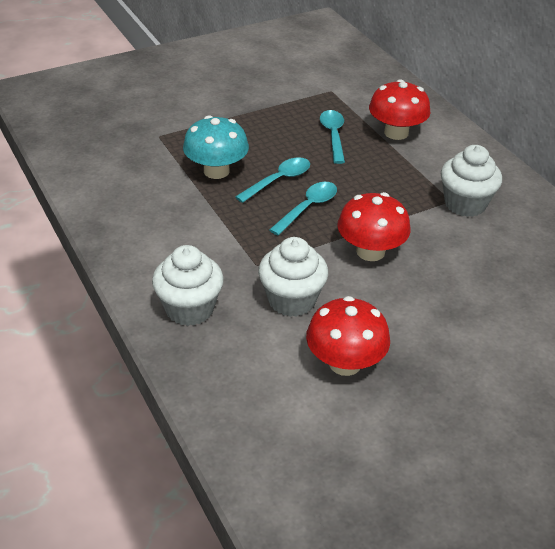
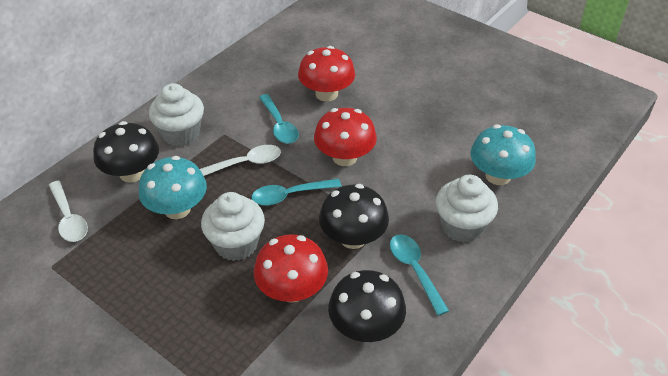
black mushroom: 0 -> 3
turquoise mushroom: 1 -> 2
white spoon: 0 -> 2

